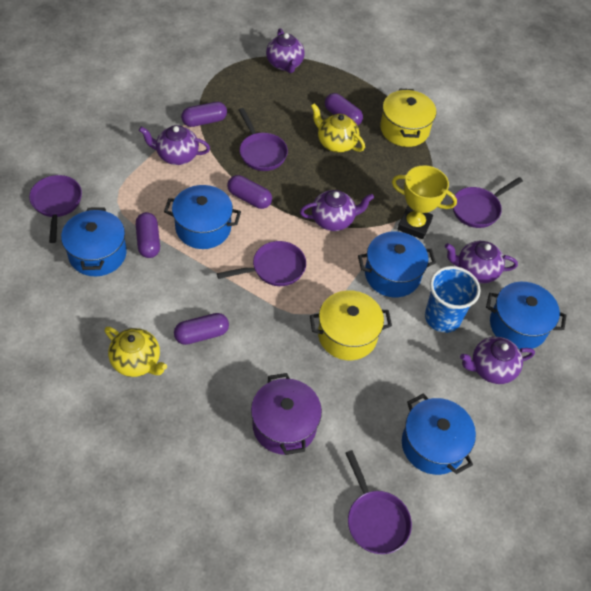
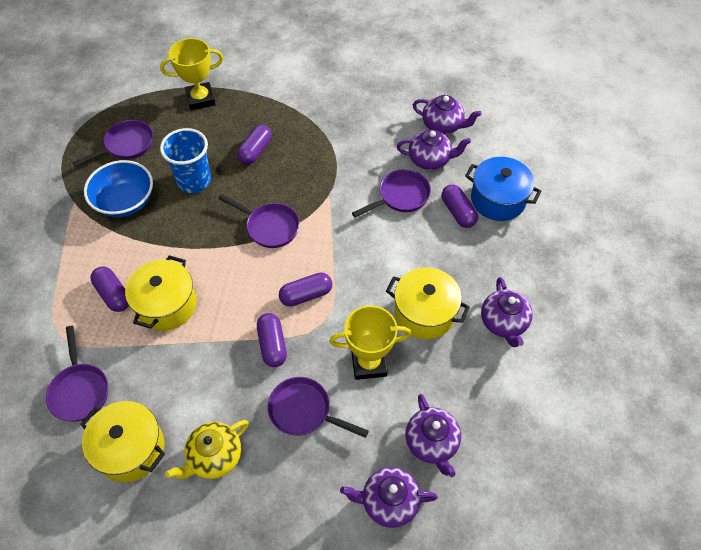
blue bowl: 0 -> 1
blue pot: 5 -> 1
purple pot: 1 -> 0
yellow pot: 2 -> 3
yellow teapot: 2 -> 1
yellow trophy: 1 -> 2

